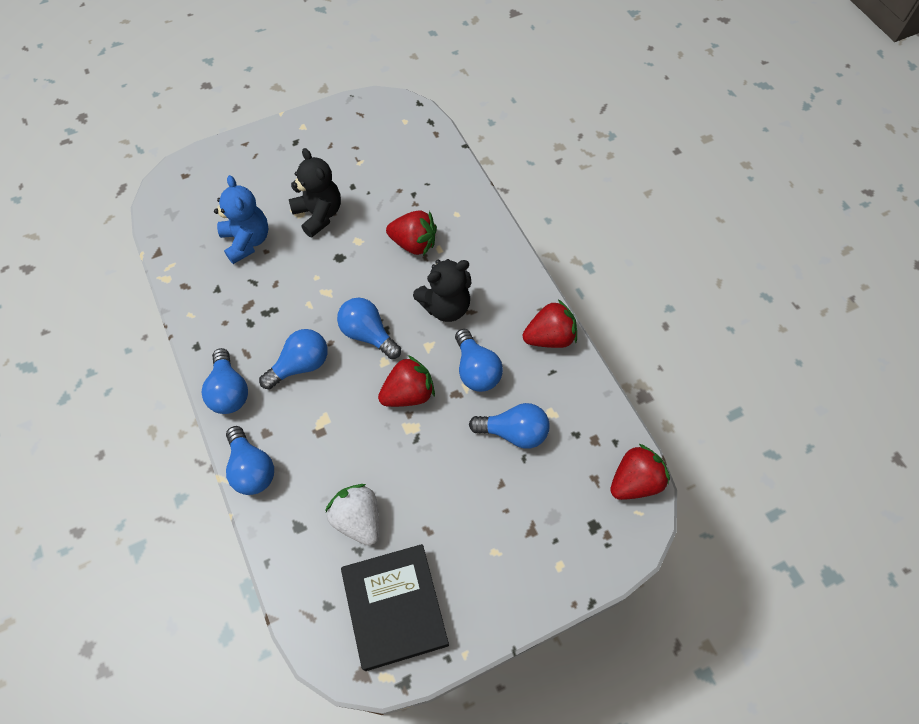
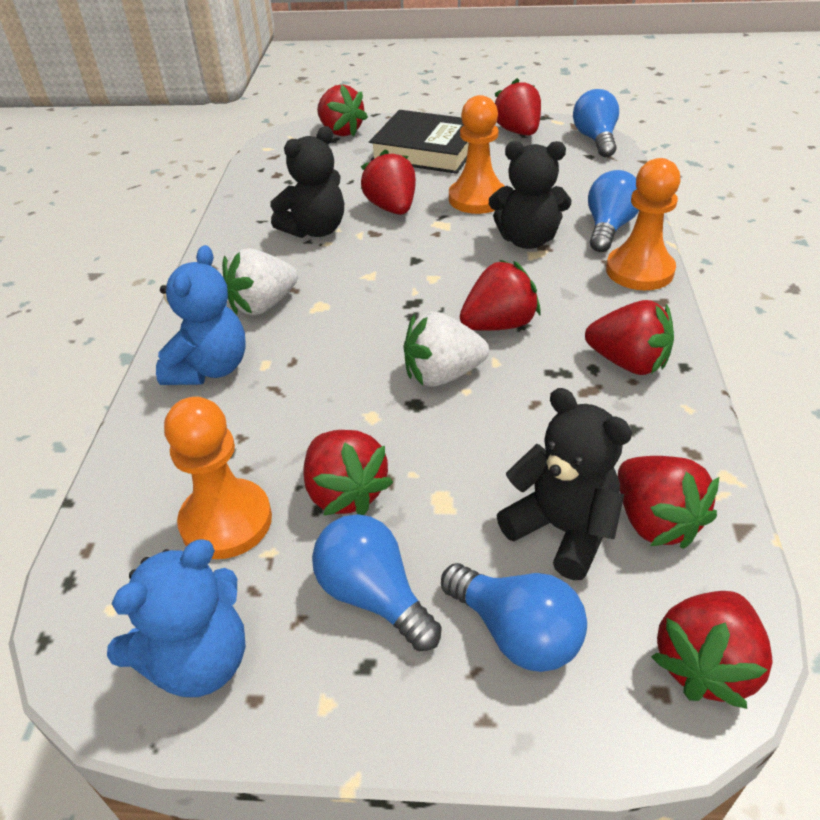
black teddy bear: 2 -> 3
blue light bulb: 6 -> 4
blue teddy bear: 1 -> 2
orange pawn: 0 -> 3
red strawberry: 4 -> 8
white strawberry: 1 -> 2

